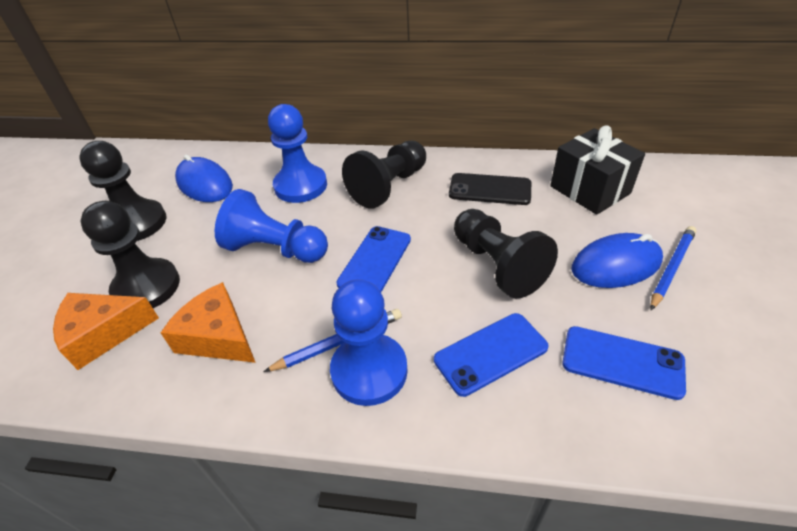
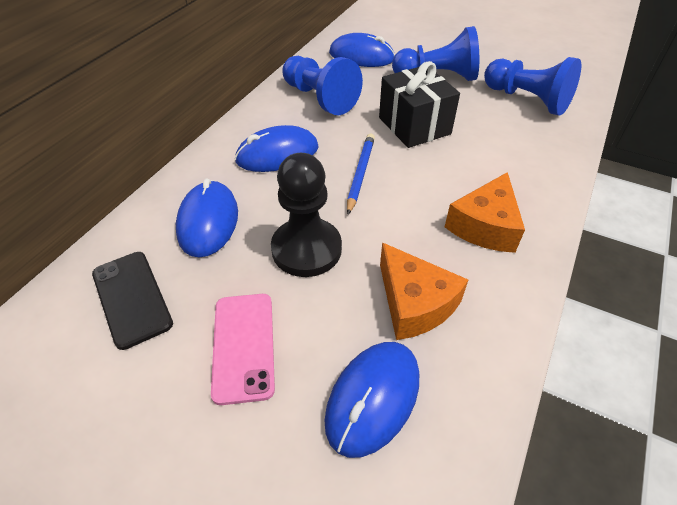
black pawn: 4 -> 1
blue mouse: 2 -> 4
blue pencil: 2 -> 1
blue phone: 3 -> 0
pink phone: 0 -> 1

